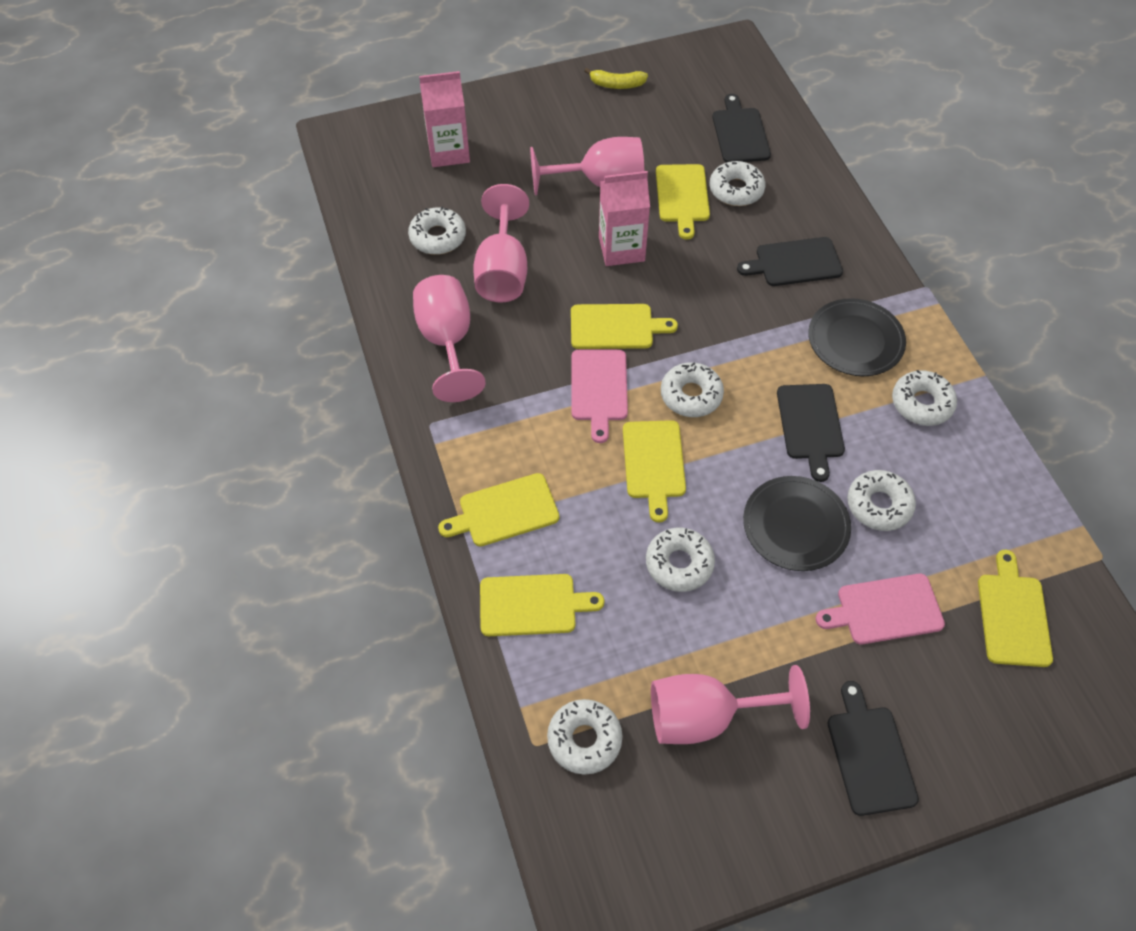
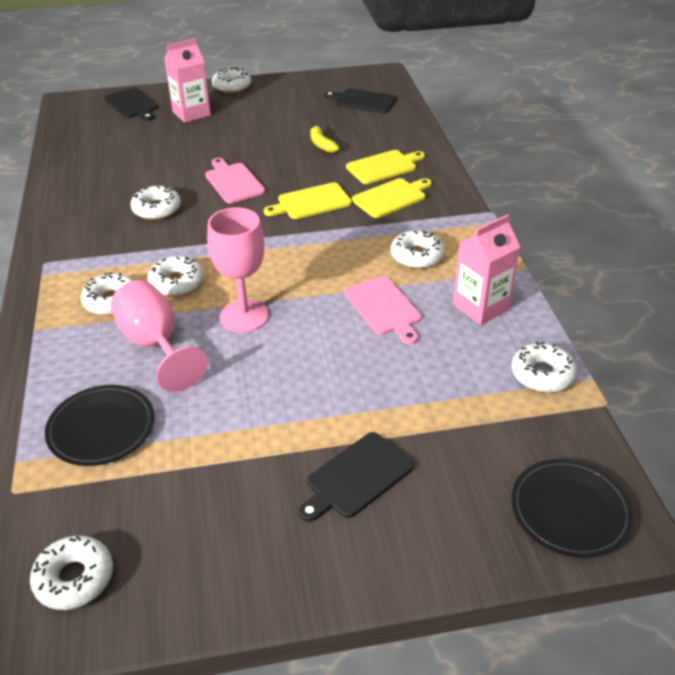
black cutting board: 4 -> 3
pink goblet: 4 -> 2
yellow cutting board: 6 -> 3

